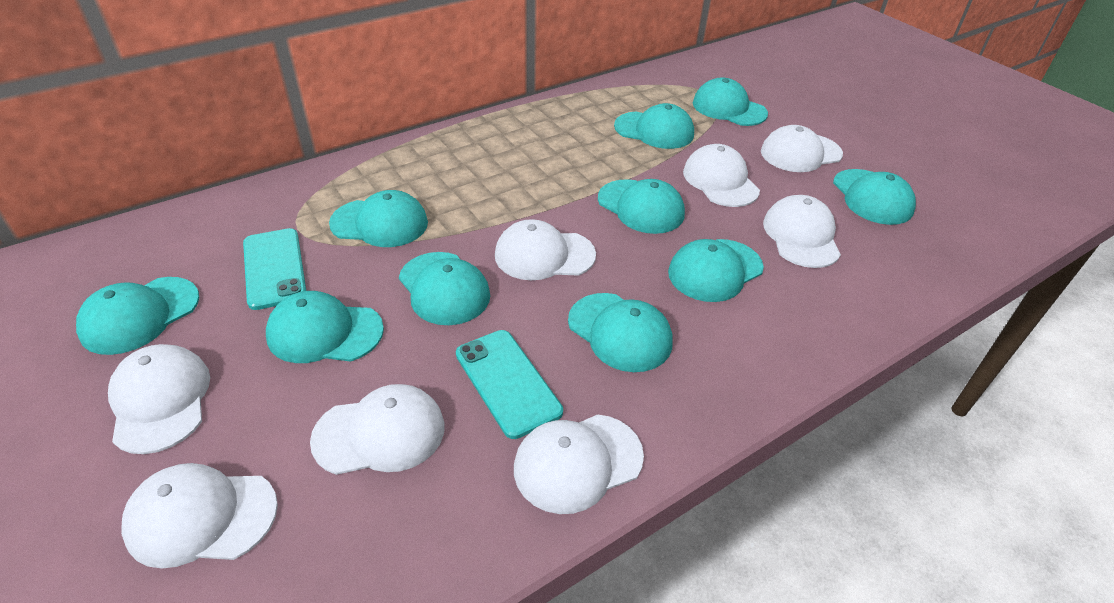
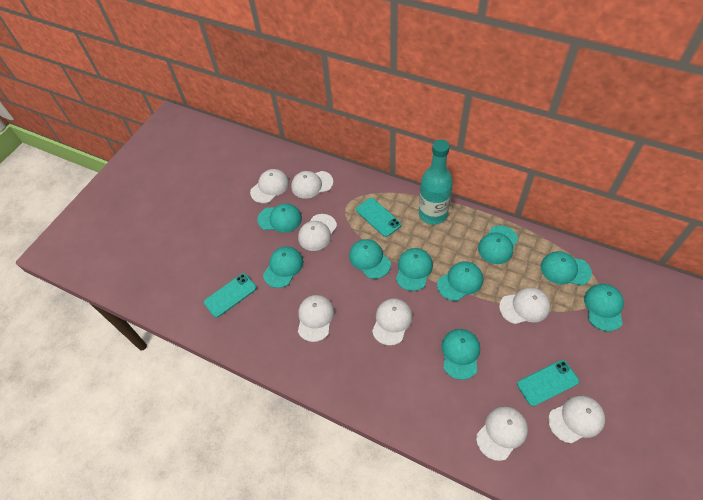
turquoise bottle: 0 -> 1
turquoise cap: 10 -> 9
turquoise phone: 2 -> 3

